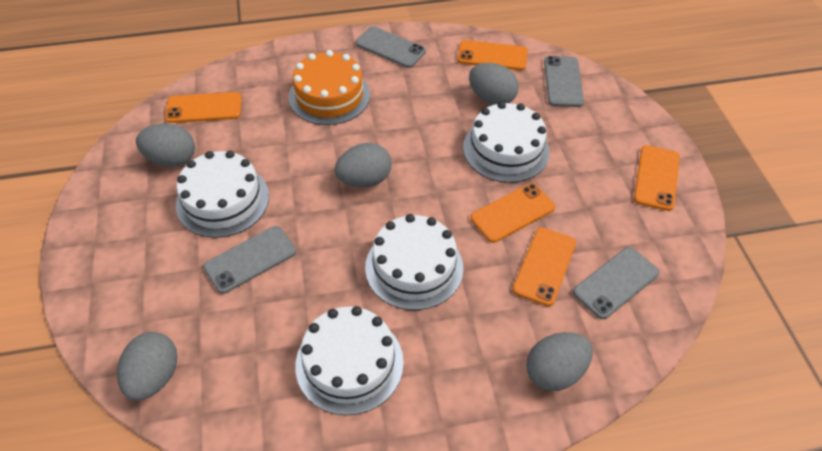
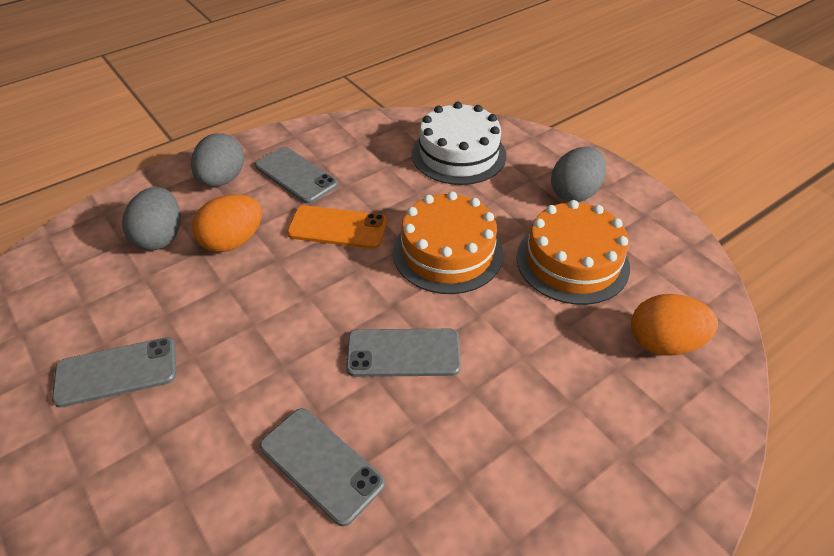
grey egg: 5 -> 3
orange cake: 1 -> 2
orange egg: 0 -> 2
orange phone: 5 -> 1
white cake: 4 -> 1

